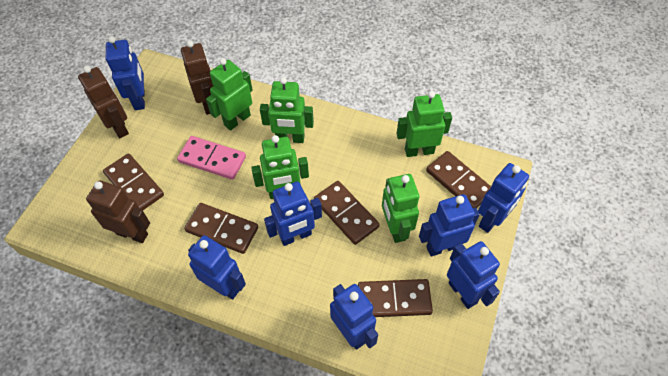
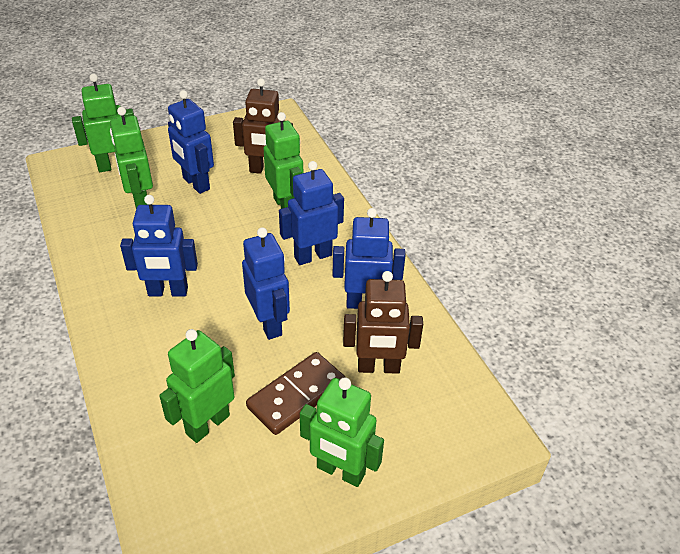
blue robot: 7 -> 5
brown domino: 5 -> 1
brown robot: 3 -> 2
pink domino: 1 -> 0

